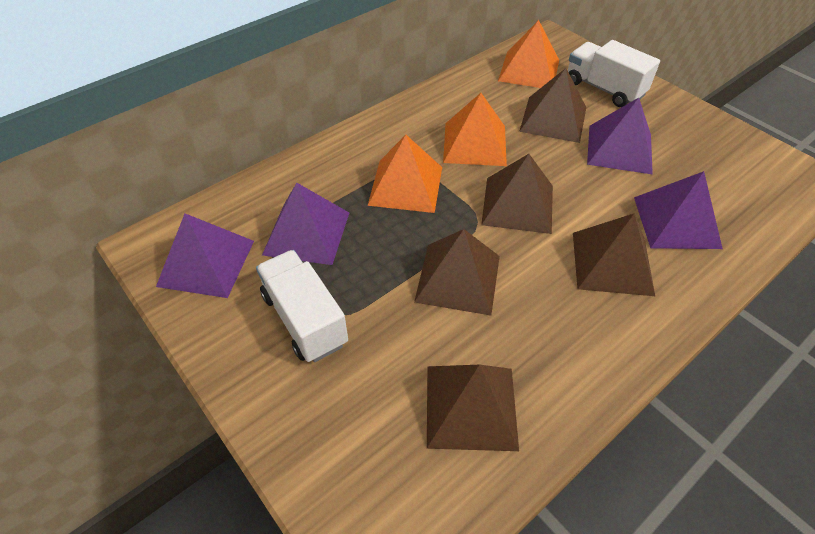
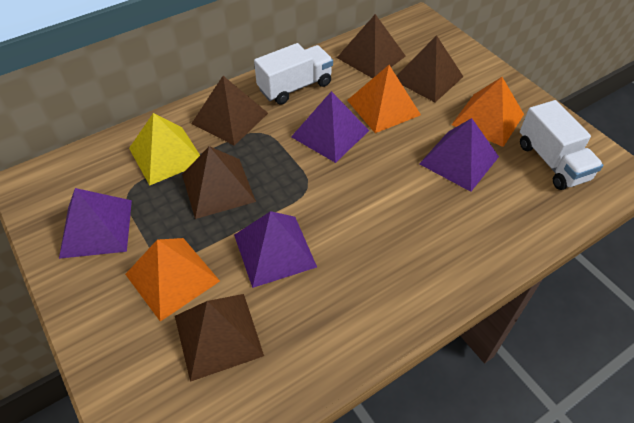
yellow pyramid: 0 -> 1

